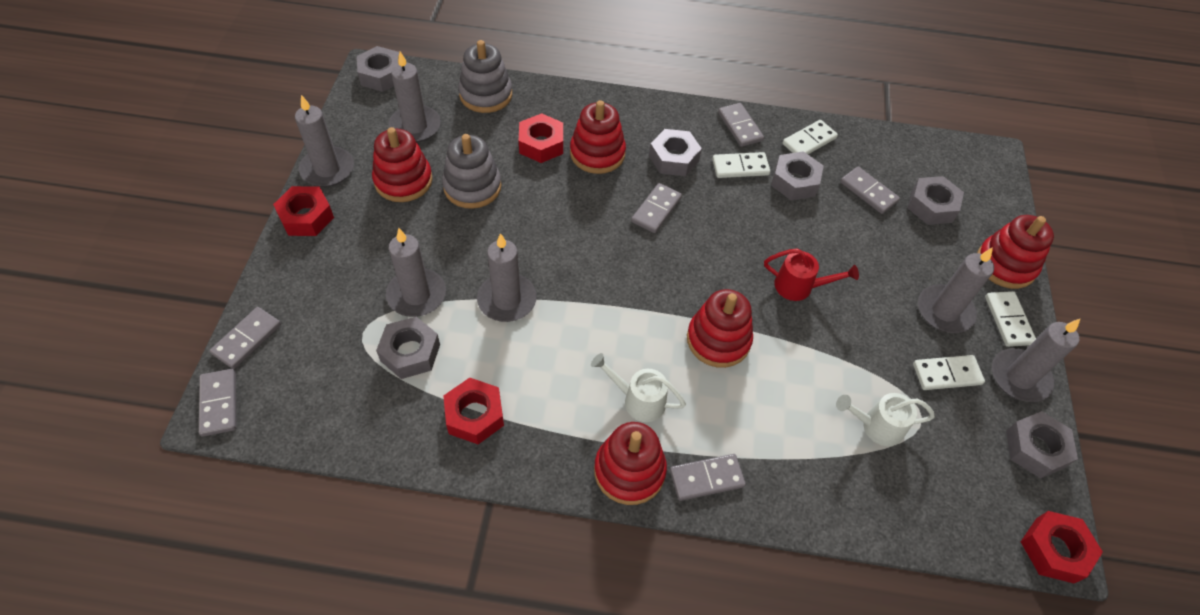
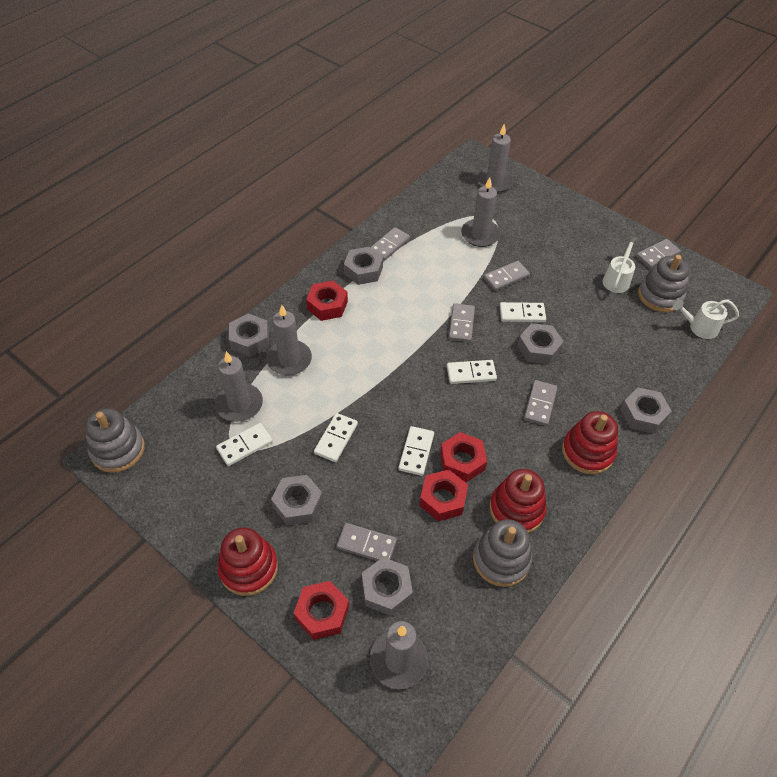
grey candle: 6 -> 5
grey stacking toy: 2 -> 3
red stacking toy: 5 -> 3
red watering can: 1 -> 0
white domino: 4 -> 5

